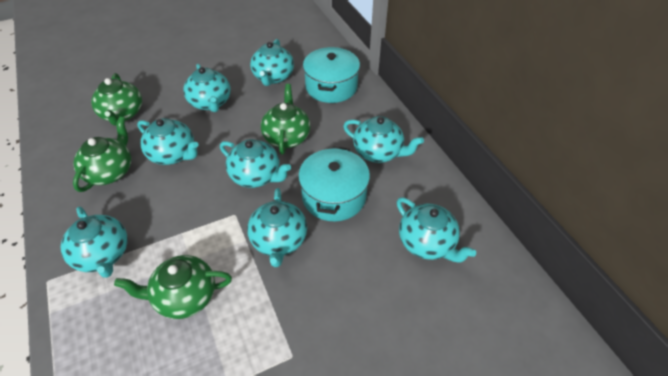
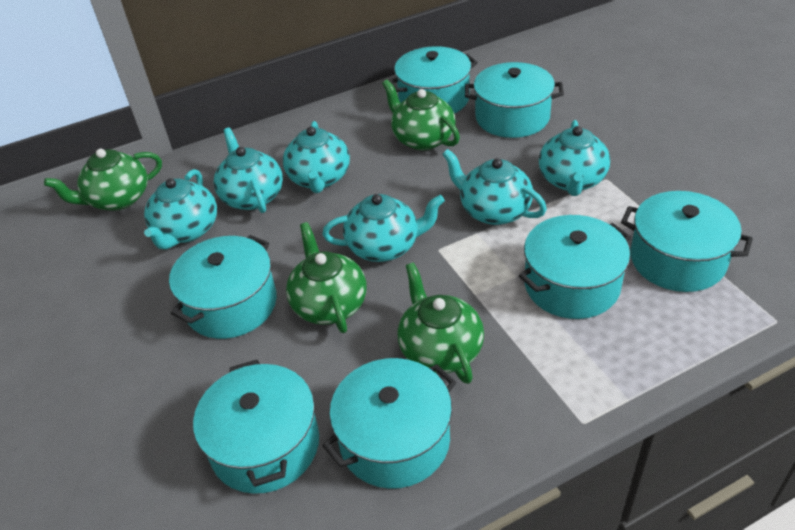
turquoise pot: 2 -> 7
turquoise teapot: 8 -> 6

